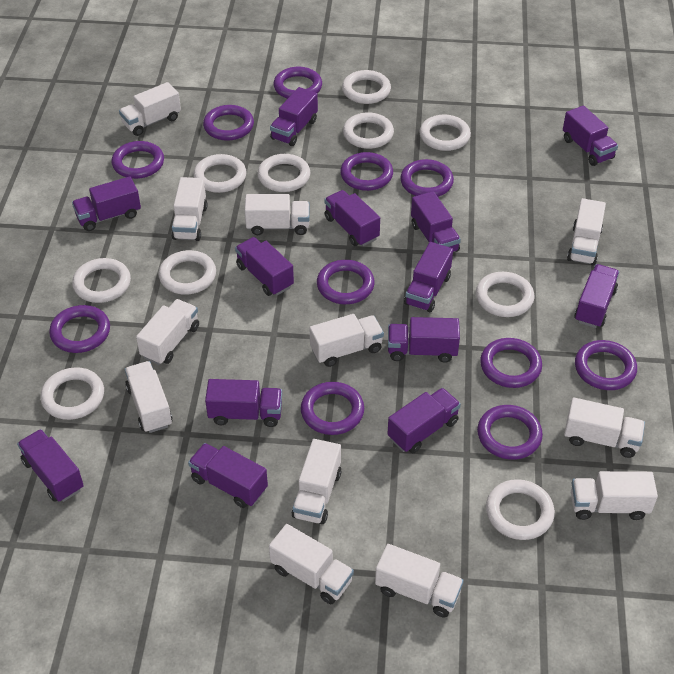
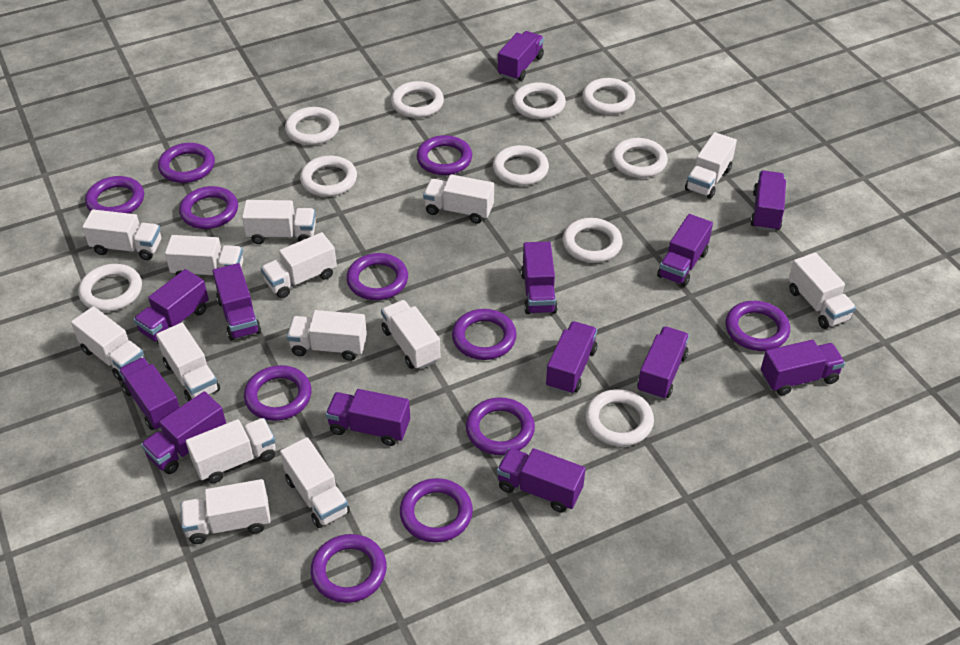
white truck: 12 -> 14

